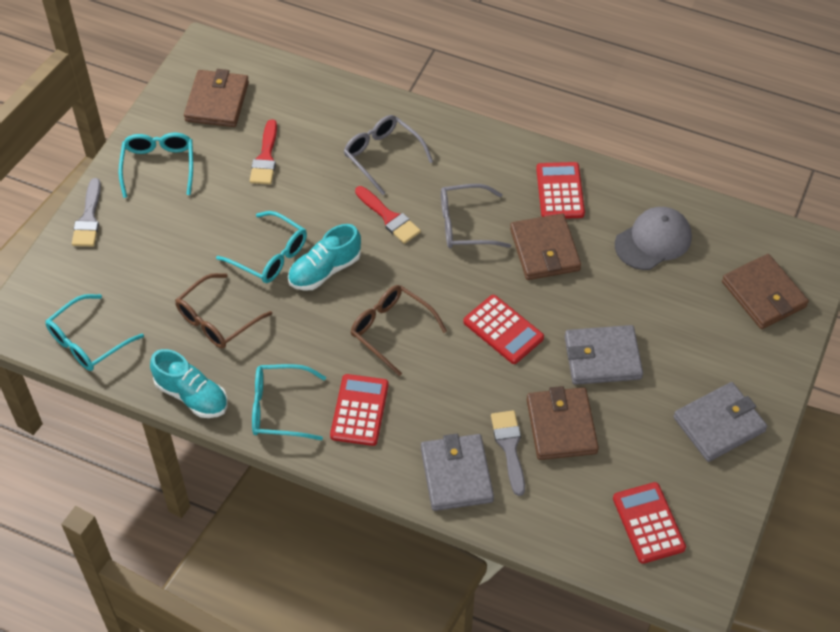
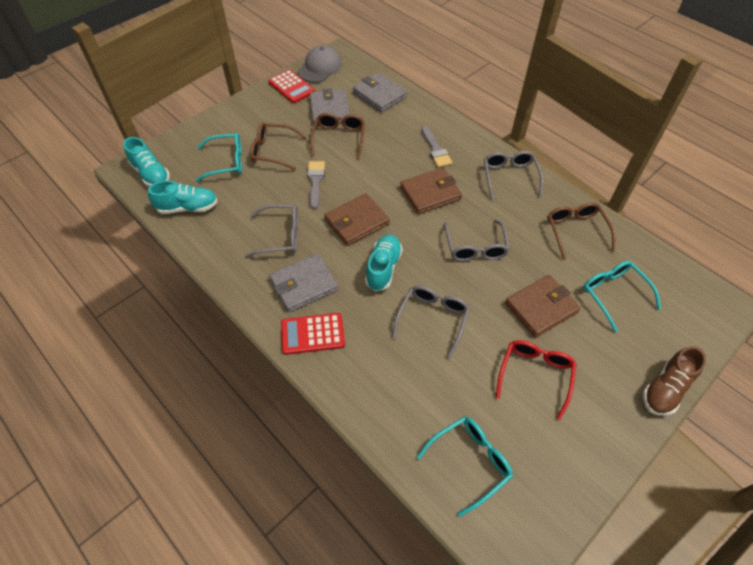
brown glasses: 2 -> 3
brown shoe: 0 -> 1
brown wallet: 4 -> 3
grey glasses: 2 -> 4
red brush: 2 -> 0
red calculator: 4 -> 2
red glasses: 0 -> 1
turquoise glasses: 4 -> 3
turquoise shoe: 2 -> 3

